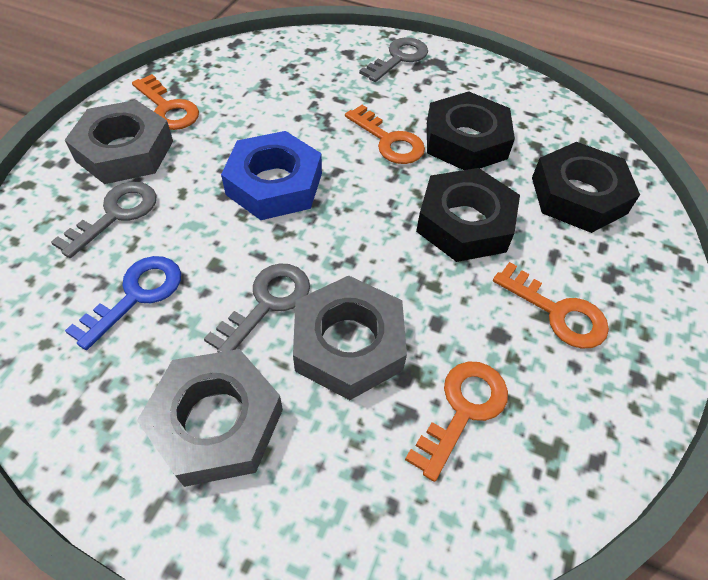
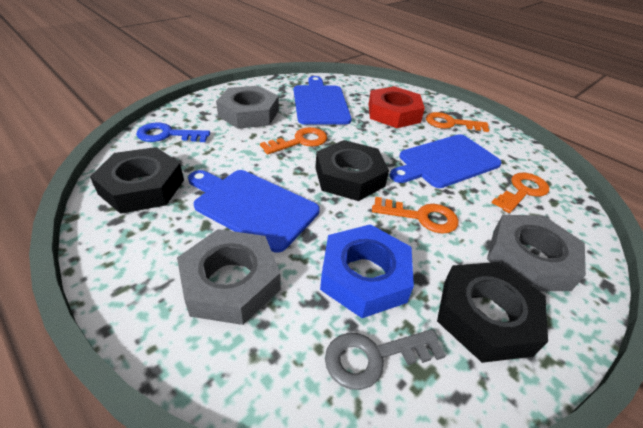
blue cutting board: 0 -> 3
grey key: 3 -> 1
red nut: 0 -> 1

